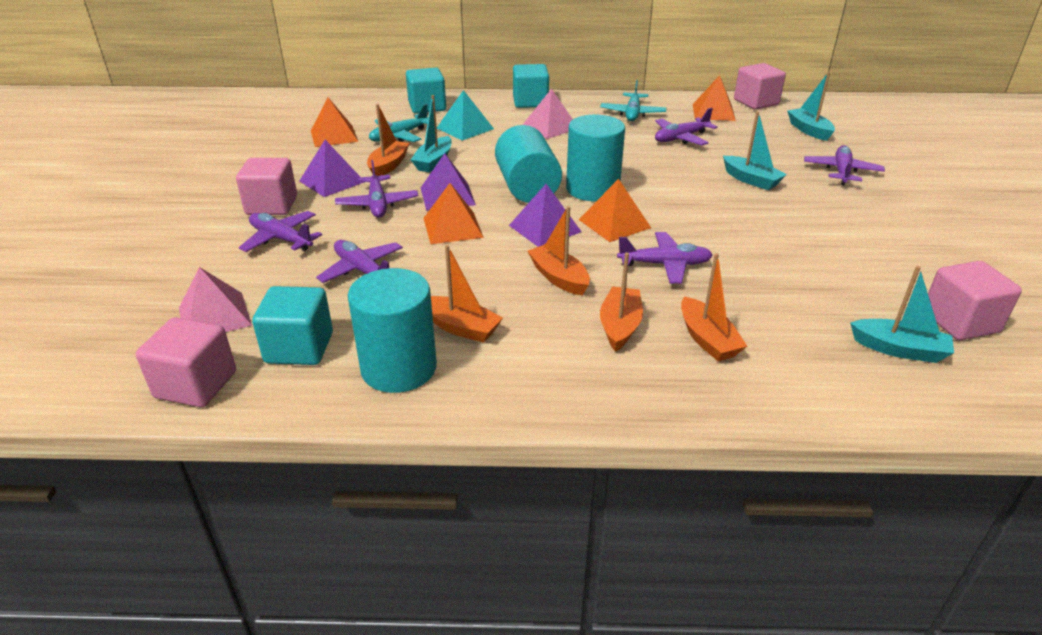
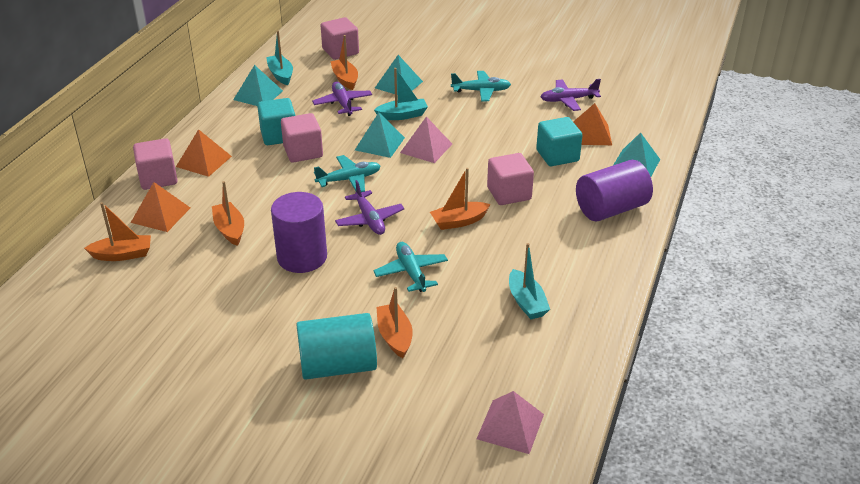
orange pyramid: 4 -> 3
purple cylinder: 0 -> 2
purple plane: 6 -> 3
purple pyramid: 3 -> 0
turquoise boat: 4 -> 3
turquoise cube: 3 -> 2
turquoise cylinder: 3 -> 1
turquoise plane: 2 -> 3
turquoise pyramid: 1 -> 4

